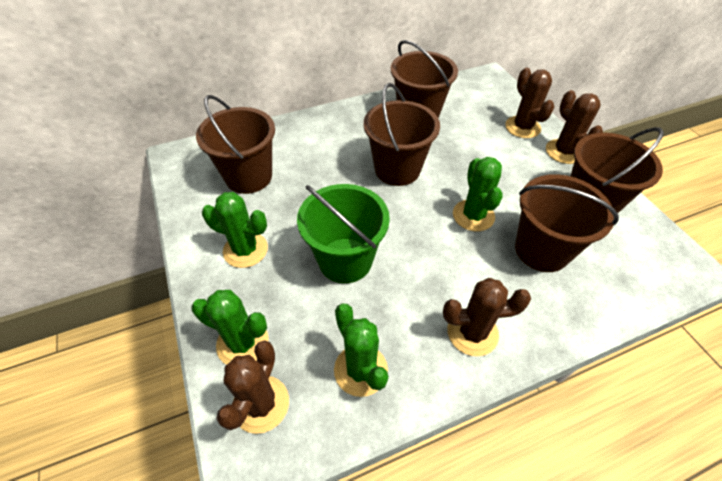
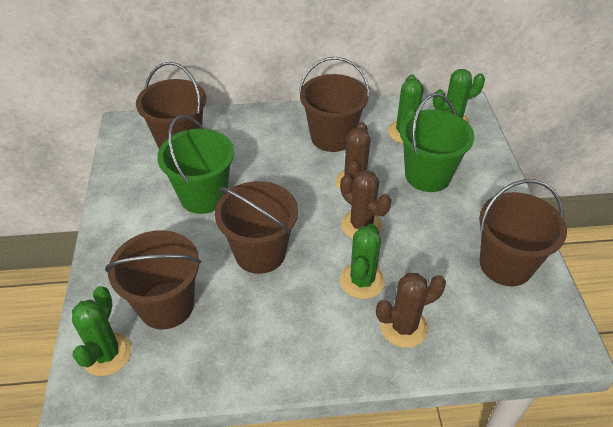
brown cactus: 4 -> 3
green bucket: 1 -> 2

